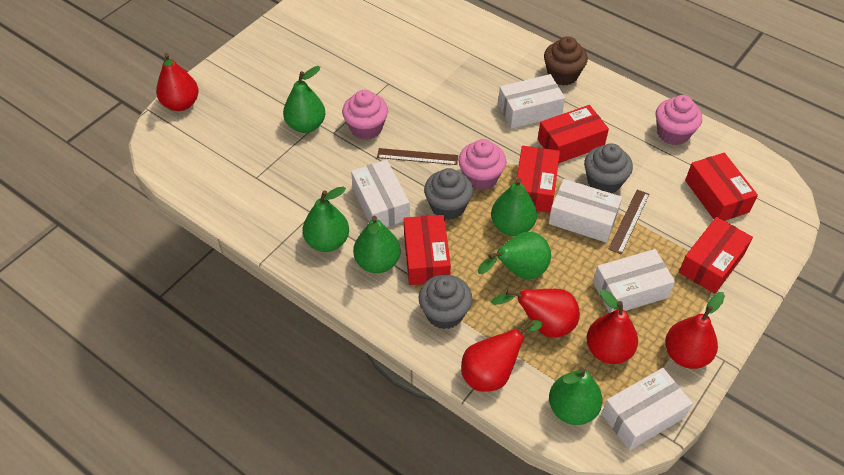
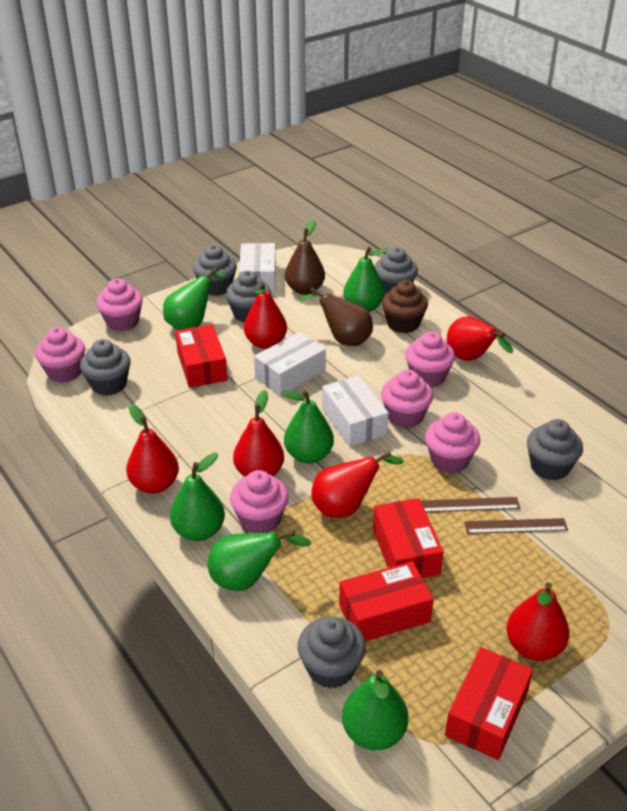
brown pear: 0 -> 2
grey cupcake: 3 -> 6
pink cupcake: 3 -> 6
red box: 5 -> 4
red pear: 5 -> 6
white box: 5 -> 3

